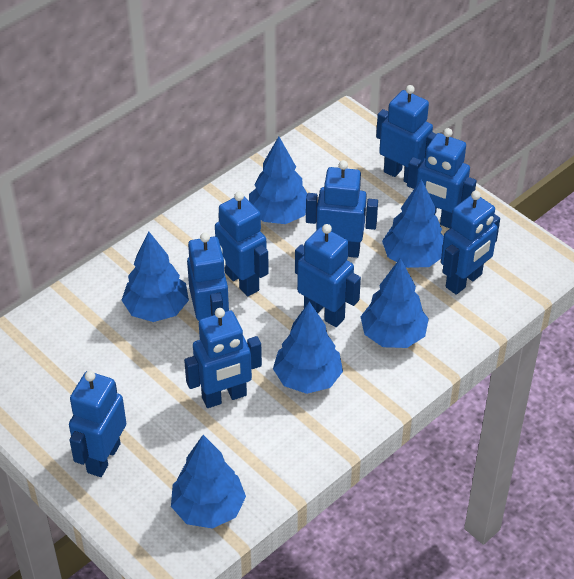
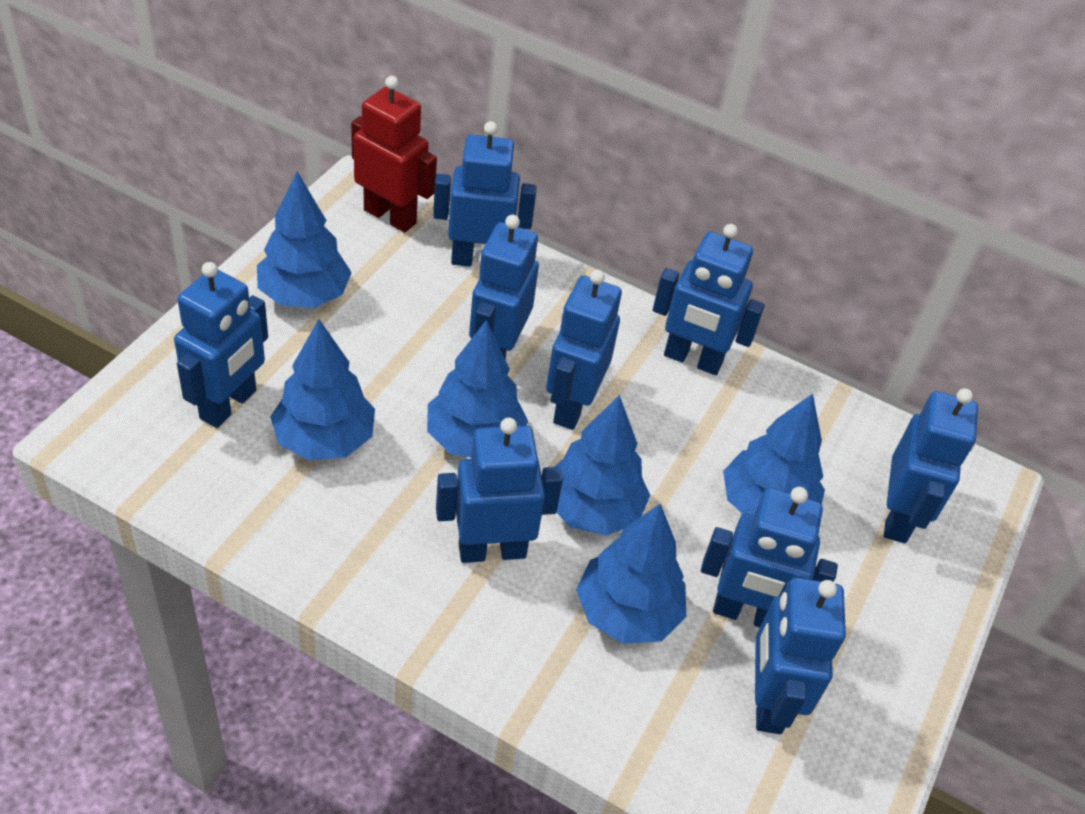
red robot: 0 -> 1

